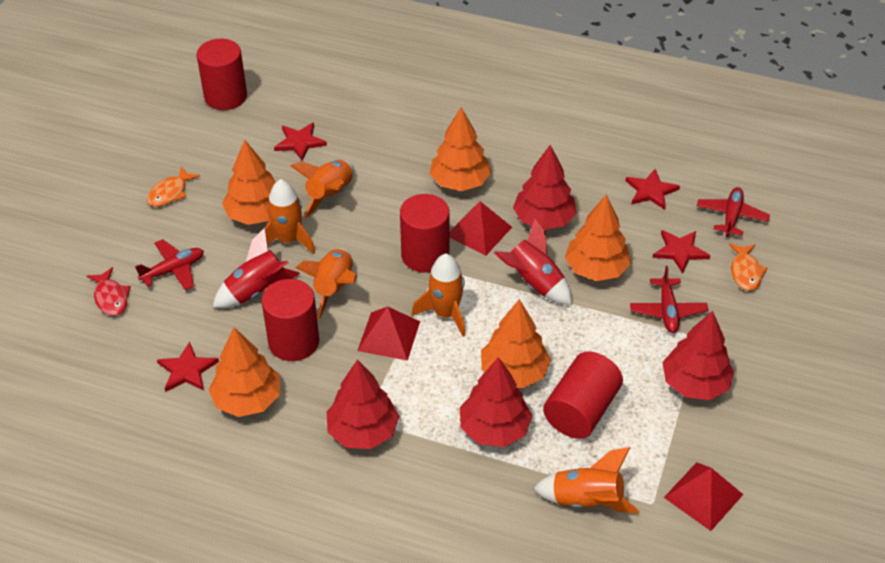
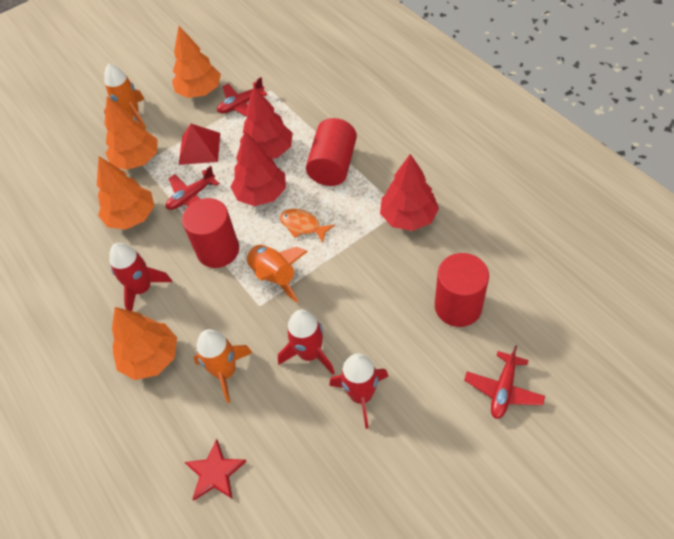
orange fish: 2 -> 1
orange rocket: 5 -> 3
orange tree: 5 -> 4
red cylinder: 4 -> 3
red fish: 1 -> 0
red pyramid: 3 -> 1
red rocket: 2 -> 3
red star: 4 -> 1
red tree: 4 -> 3

